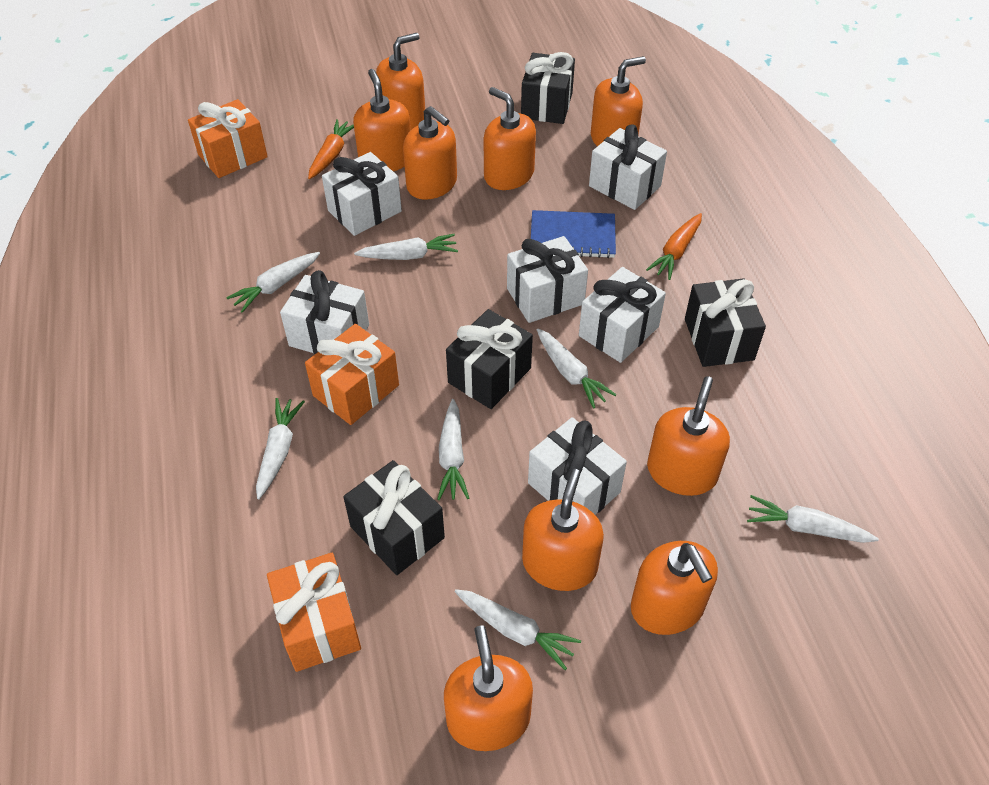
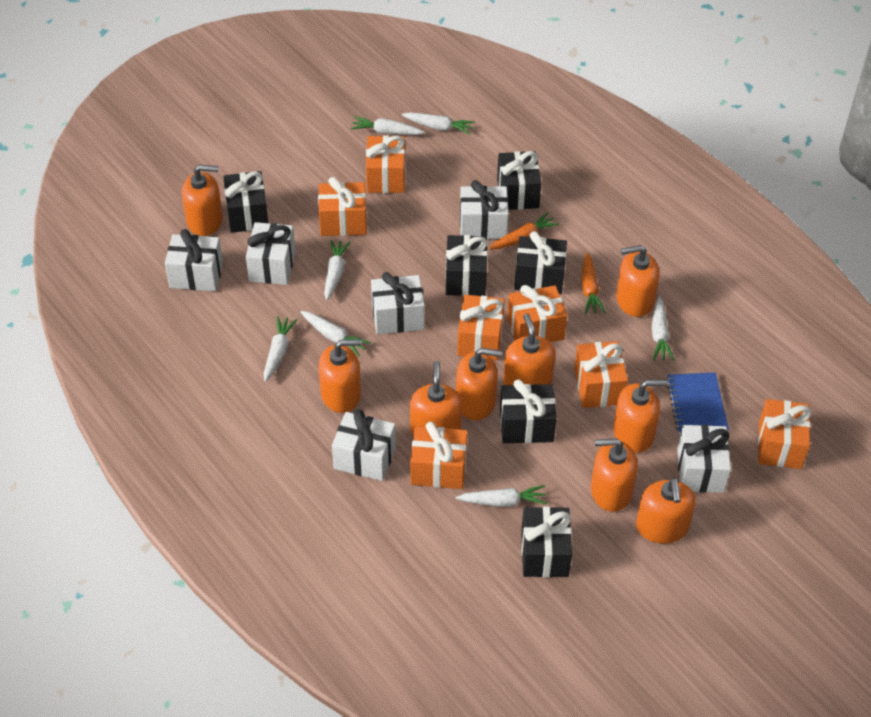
black gift: 4 -> 6
orange gift: 3 -> 7

